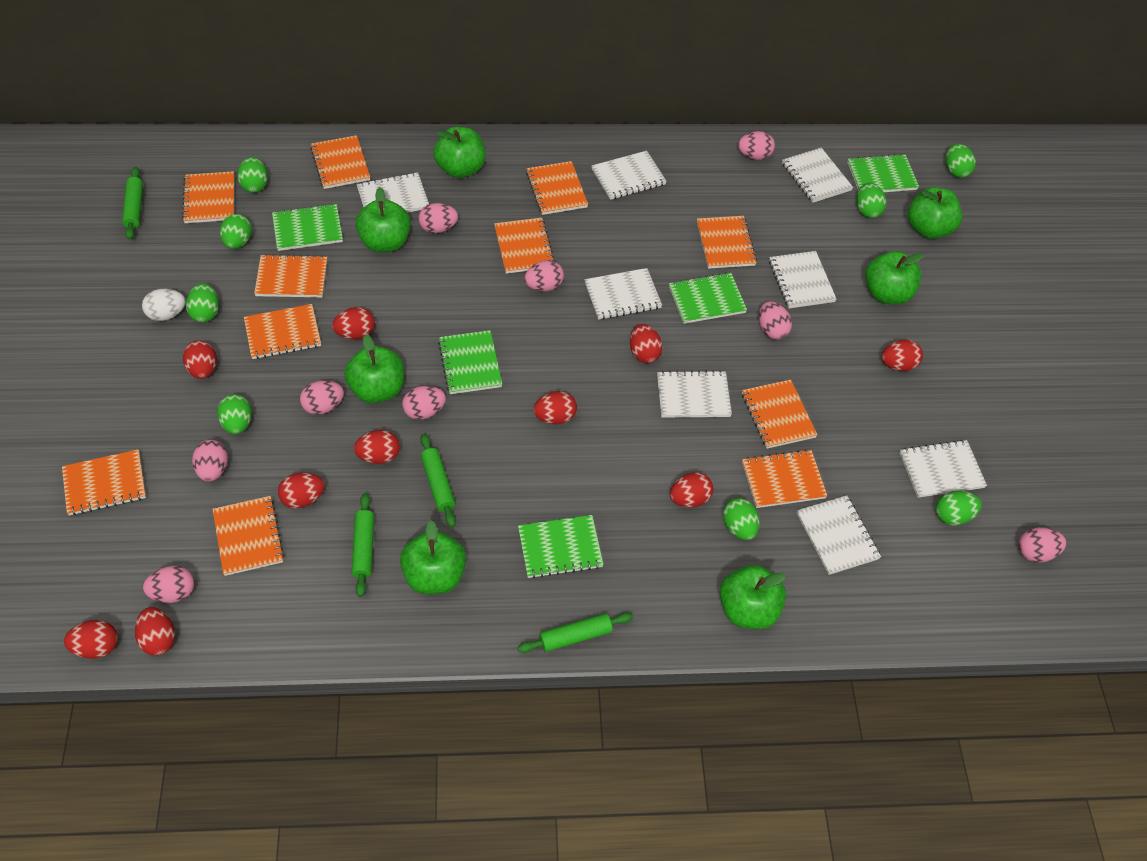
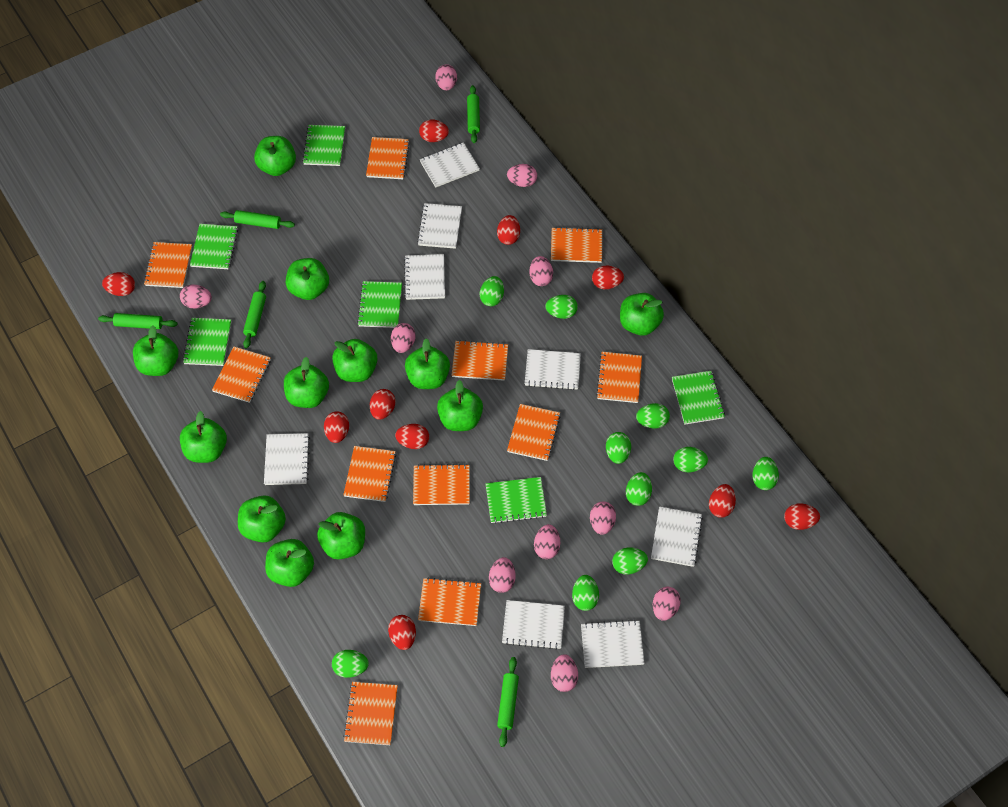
green apple: 7 -> 12
green egg: 8 -> 10
green notebook: 5 -> 6
green rolling pin: 4 -> 5
pink egg: 9 -> 10
white egg: 1 -> 0

